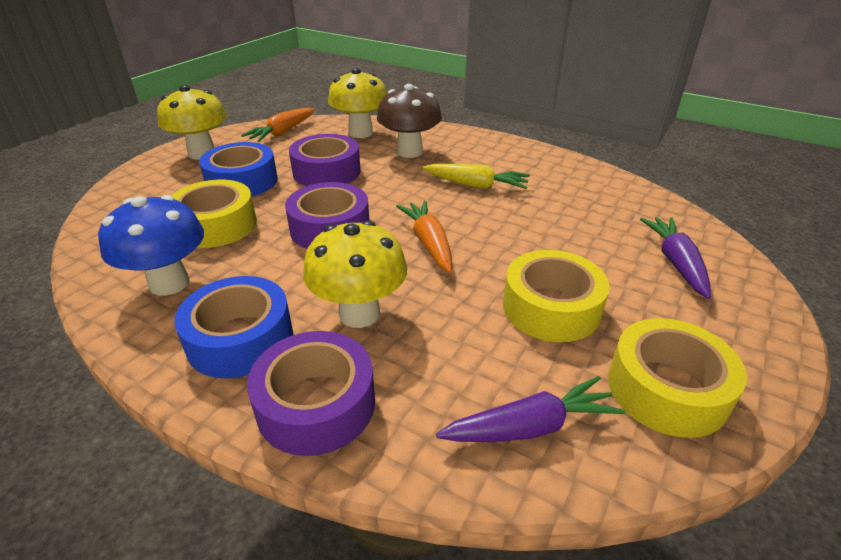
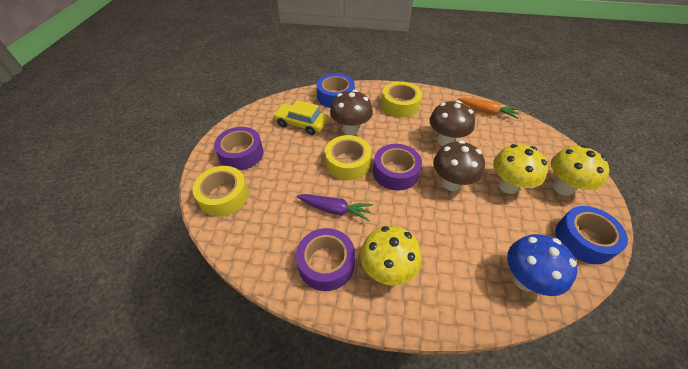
brown mushroom: 1 -> 3
orange carrot: 2 -> 1
purple carrot: 2 -> 1
yellow car: 0 -> 1
yellow carrot: 1 -> 0

